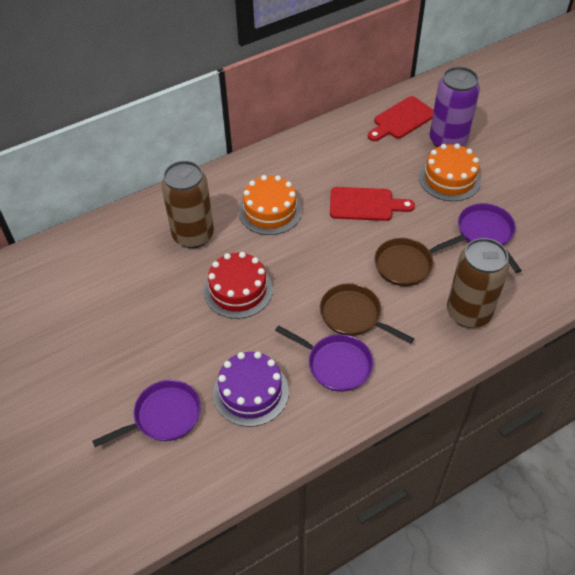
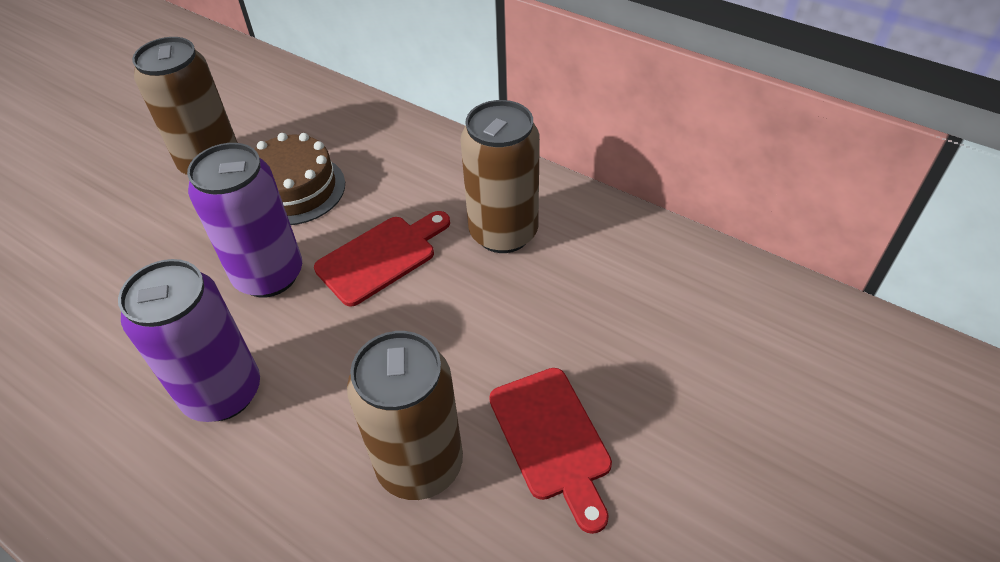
brown cake: 0 -> 1
brown can: 2 -> 3
brown pan: 2 -> 0
orange cake: 2 -> 0
purple cake: 1 -> 0
purple can: 1 -> 2
purple pan: 3 -> 0
red cake: 1 -> 0

